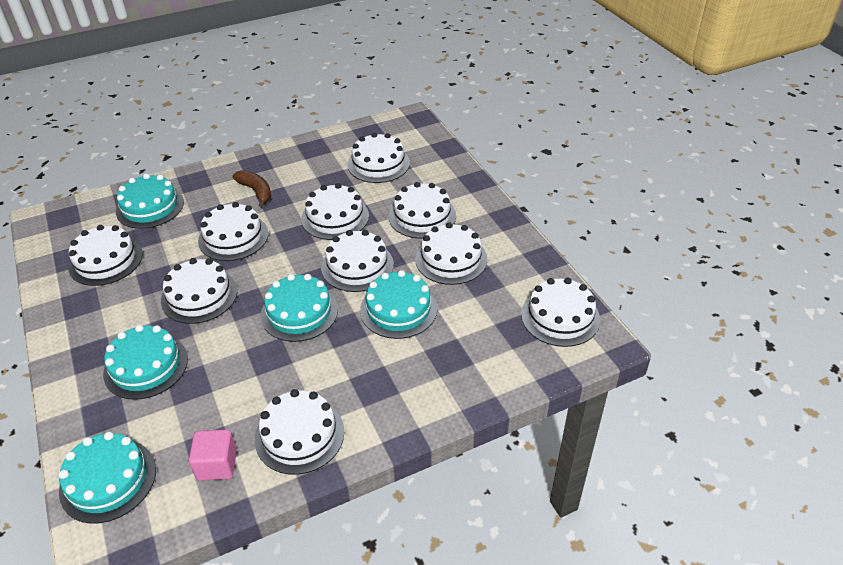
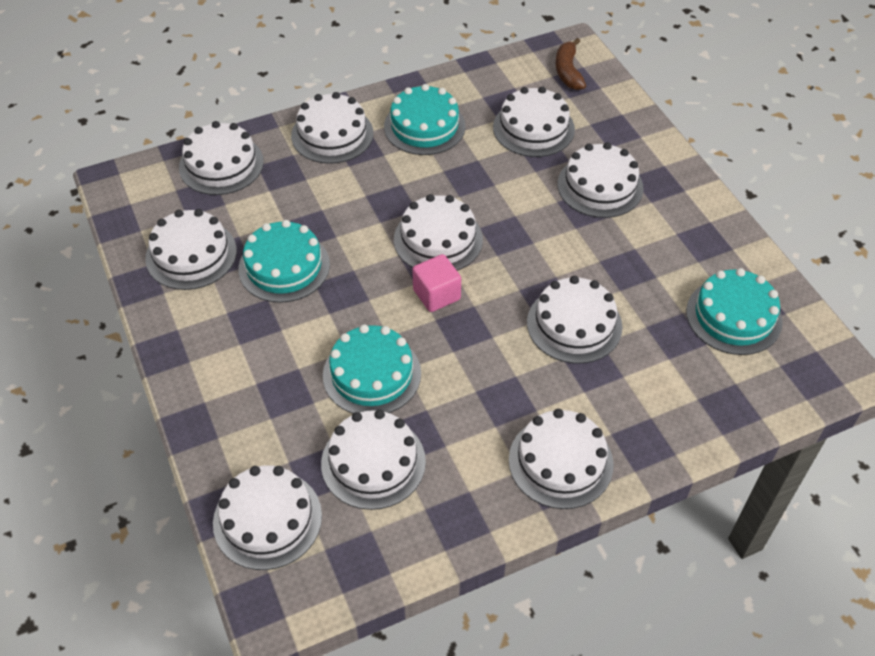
turquoise cake: 5 -> 4

